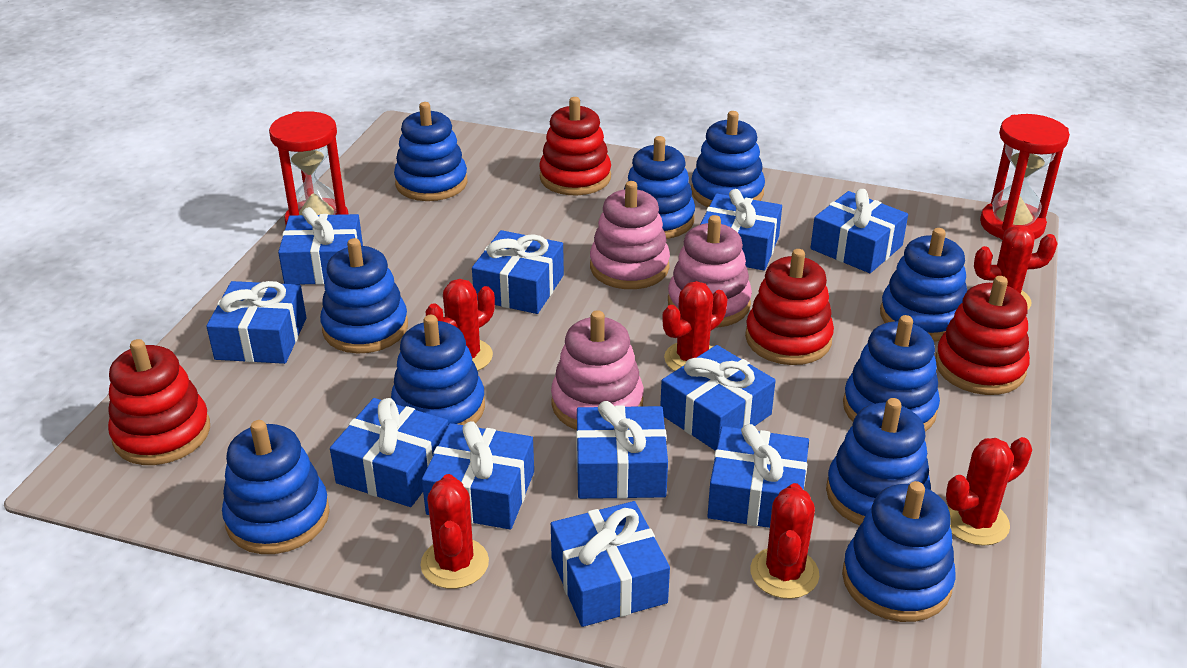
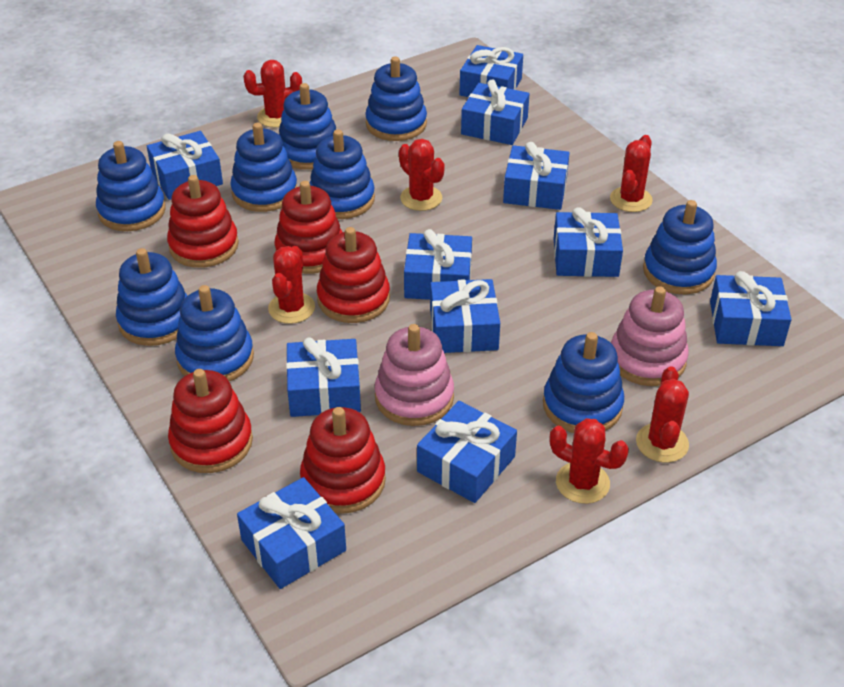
blue stacking toy: 10 -> 9
pink stacking toy: 3 -> 2
red hourglass: 2 -> 0
red stacking toy: 4 -> 5

